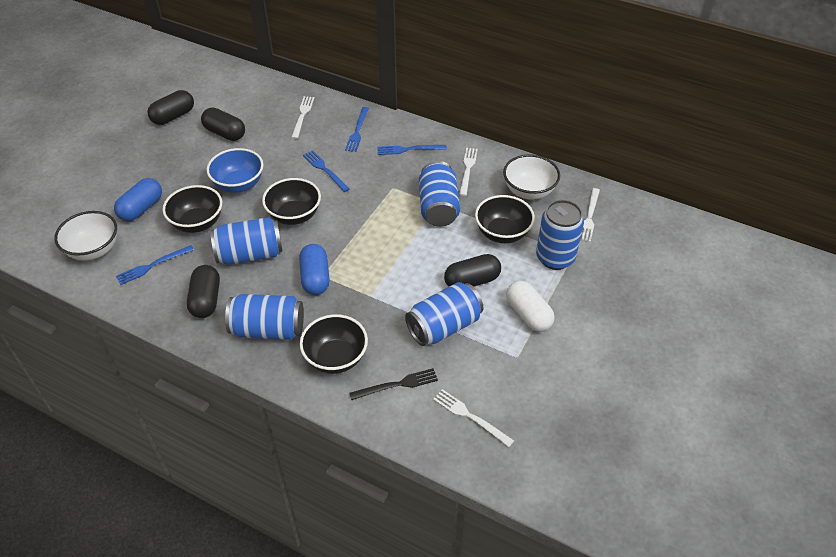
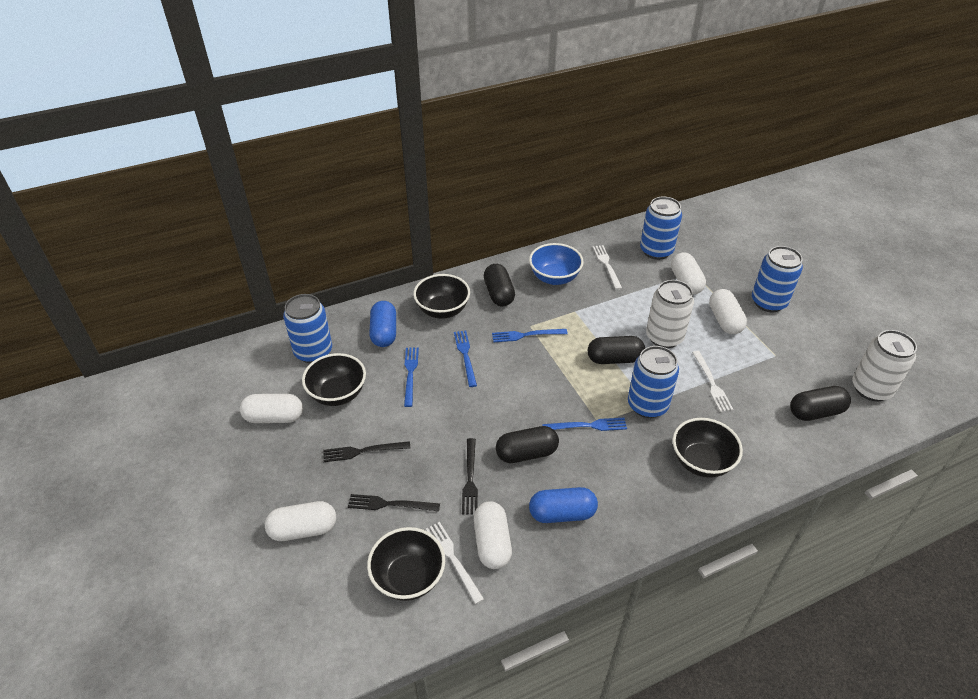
black fork: 1 -> 3
blue can: 5 -> 4
white bowl: 2 -> 0
white can: 0 -> 2
white capsule: 1 -> 5
white fork: 4 -> 3

